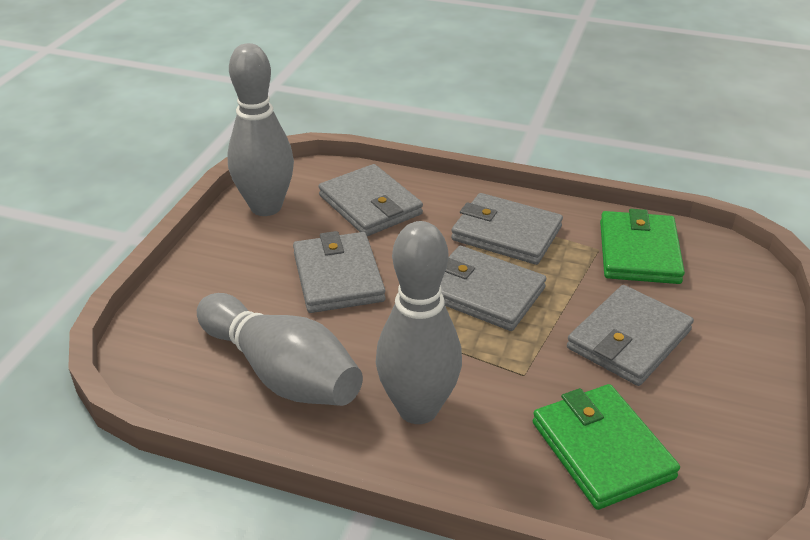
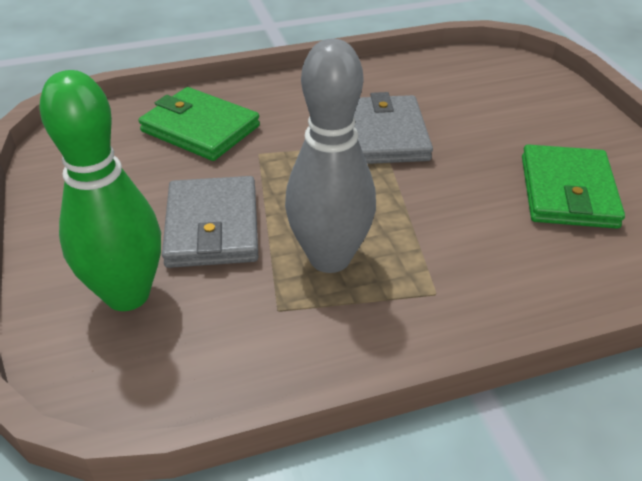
green bowling pin: 0 -> 1
grey bowling pin: 3 -> 1
grey wallet: 5 -> 2

